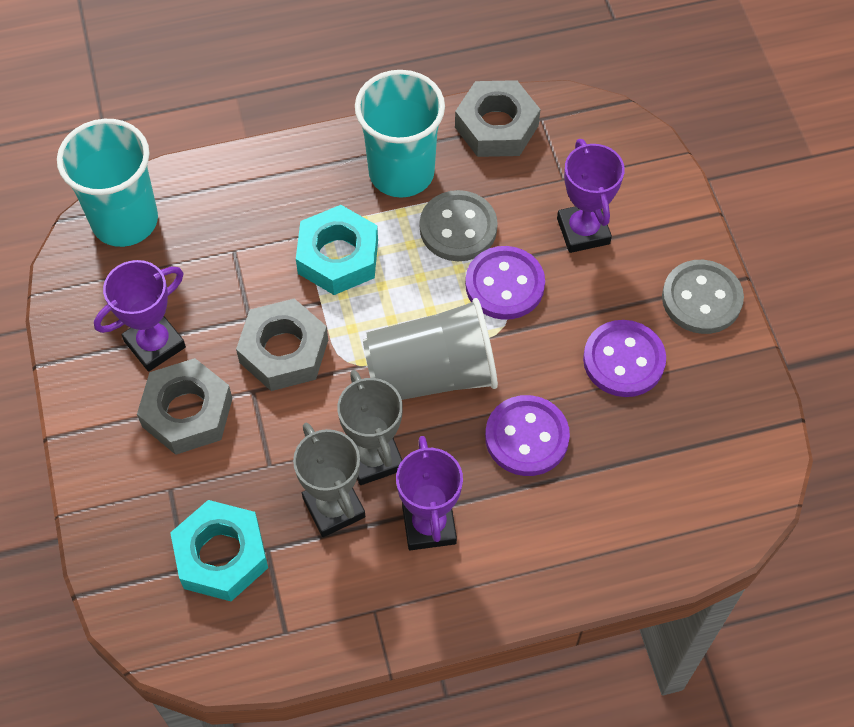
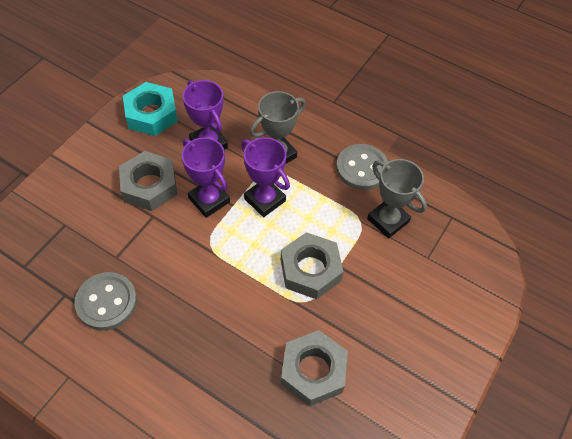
grey cup: 1 -> 0
purple button: 3 -> 0
turquoise cup: 2 -> 0
turquoise nut: 2 -> 1

